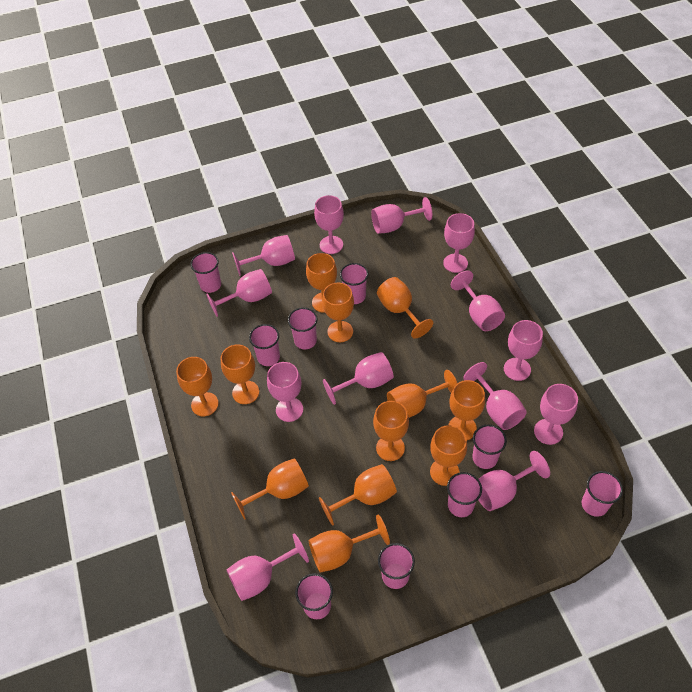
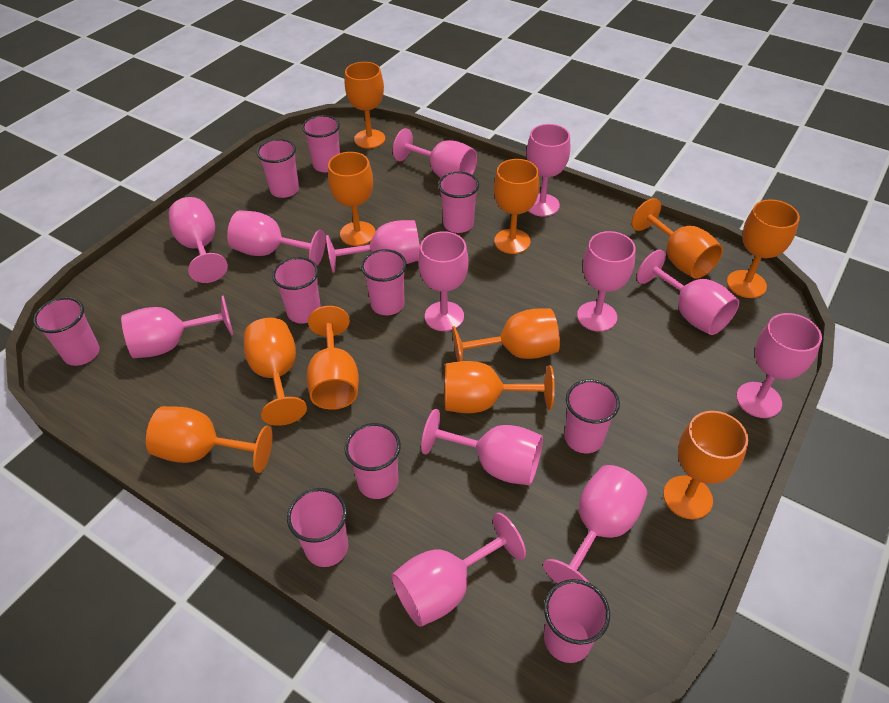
orange goblet: 12 -> 11
pink cup: 9 -> 10

